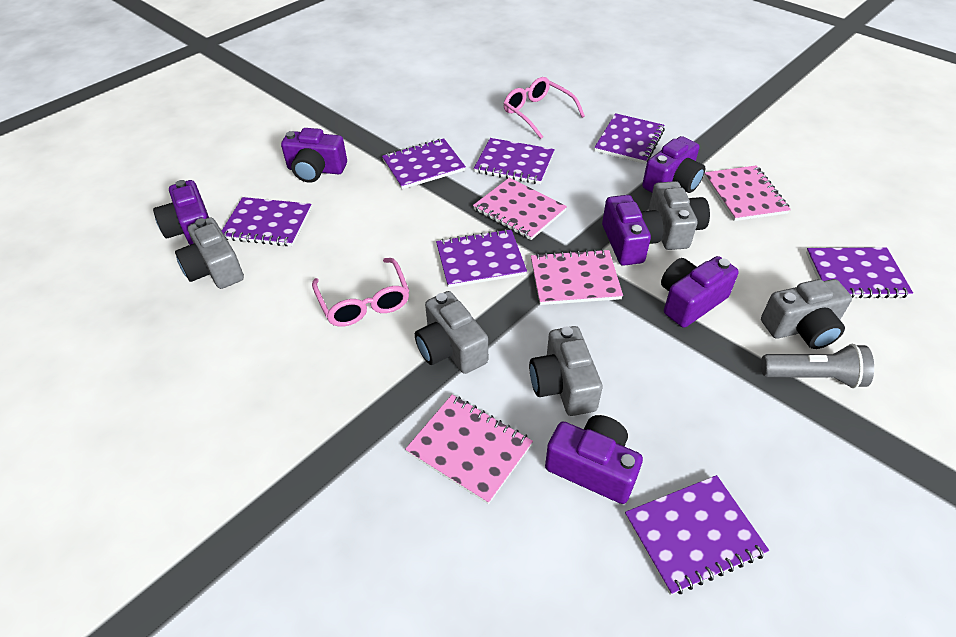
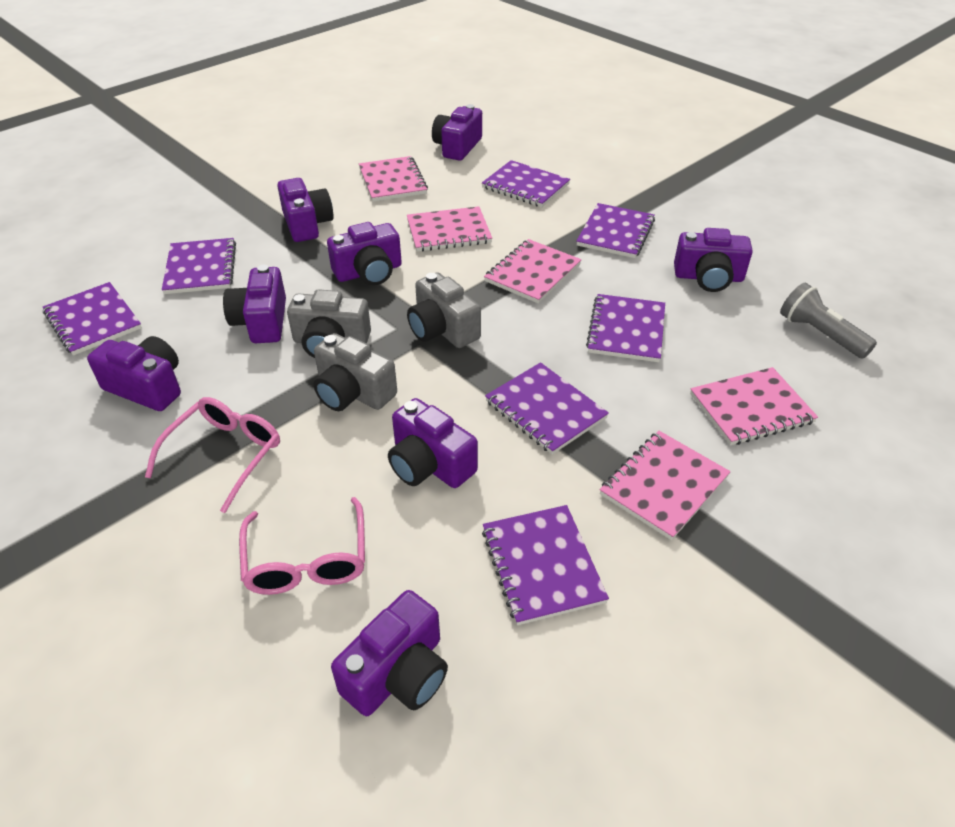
grey camera: 5 -> 3
pink notebook: 4 -> 5
purple camera: 6 -> 8

